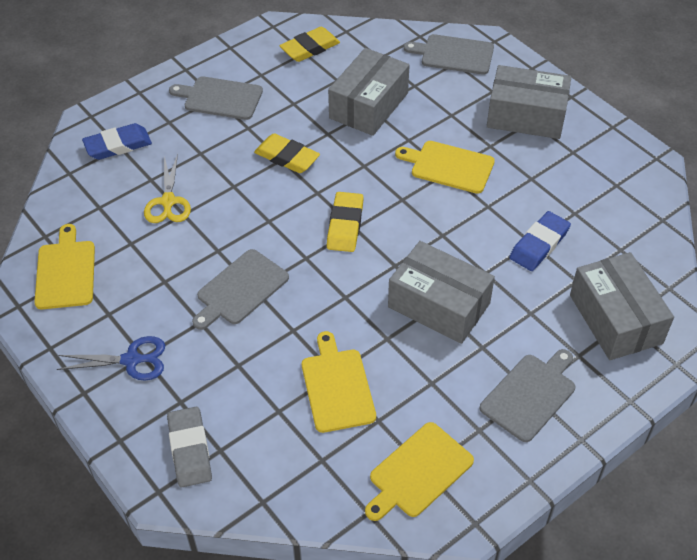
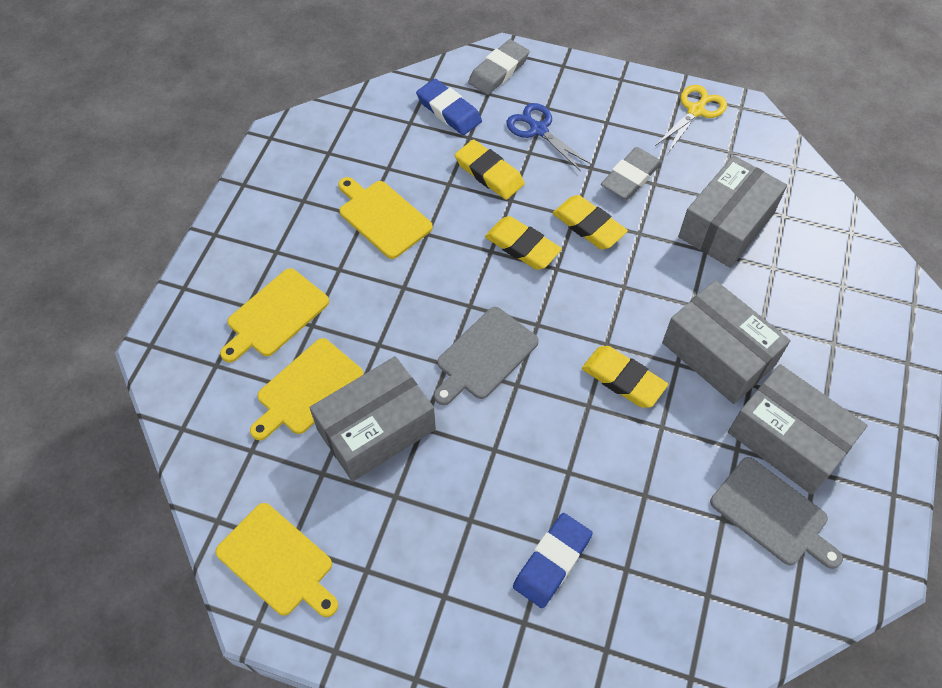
grey cutting board: 4 -> 2
grey eraser: 1 -> 2
yellow eraser: 3 -> 4

